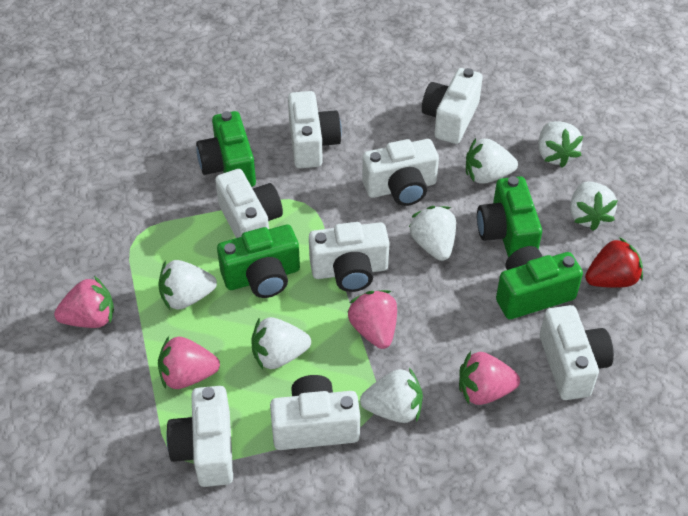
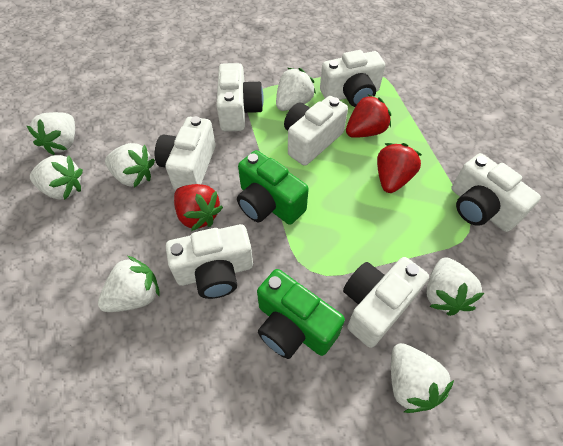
green camera: 4 -> 2
pink strawberry: 4 -> 0
red strawberry: 1 -> 3
white camera: 8 -> 7

